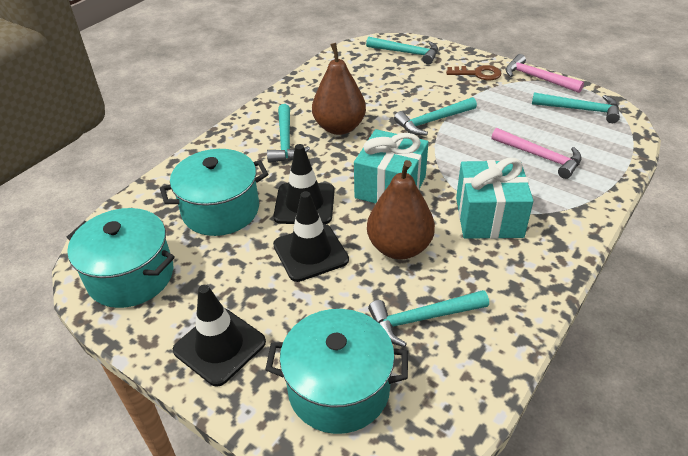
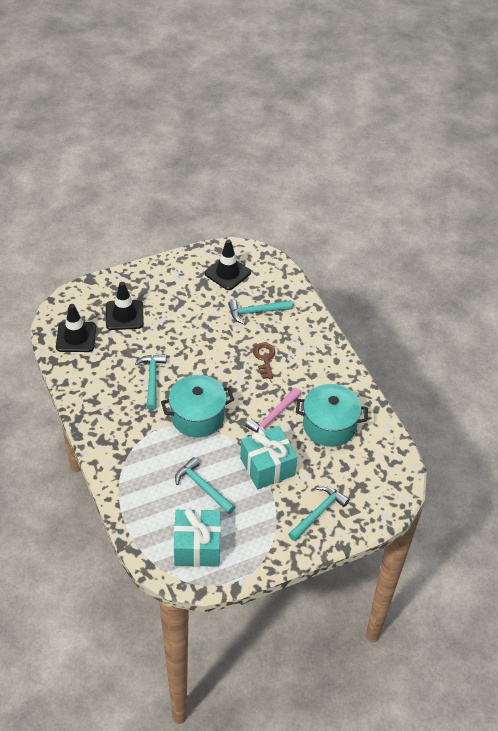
brown pear: 2 -> 0
pink hammer: 2 -> 1
turquoise hammer: 5 -> 4
turquoise pot: 3 -> 2

